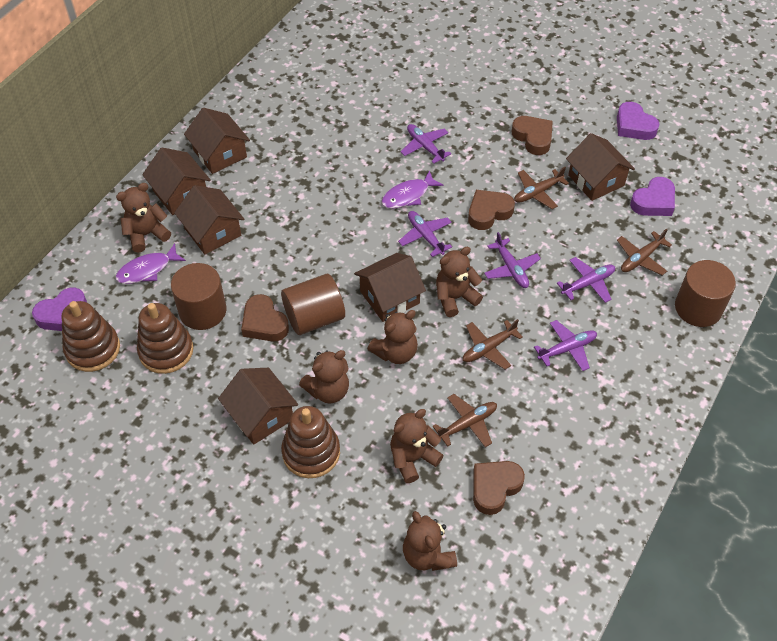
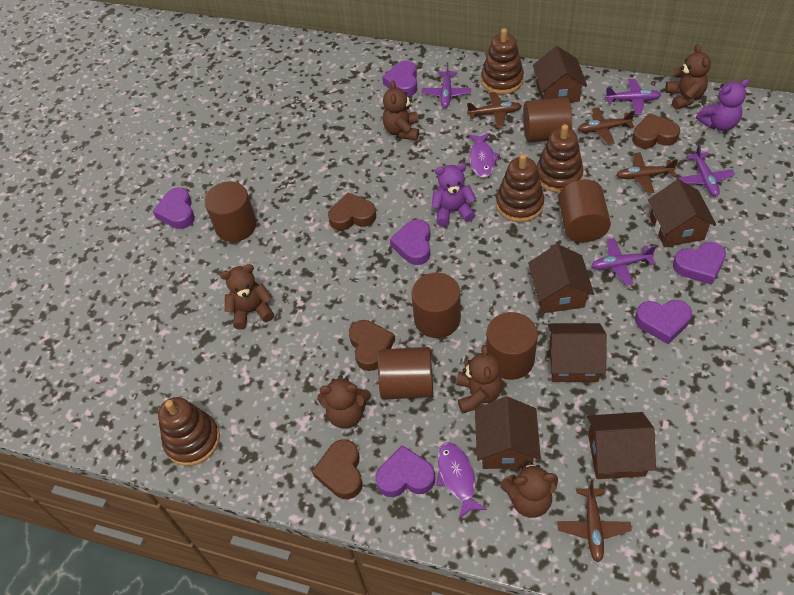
brown cylinder: 3 -> 6
brown stacking toy: 3 -> 4
purple heart: 3 -> 6
purple plane: 5 -> 4
purple teddy bear: 0 -> 2

